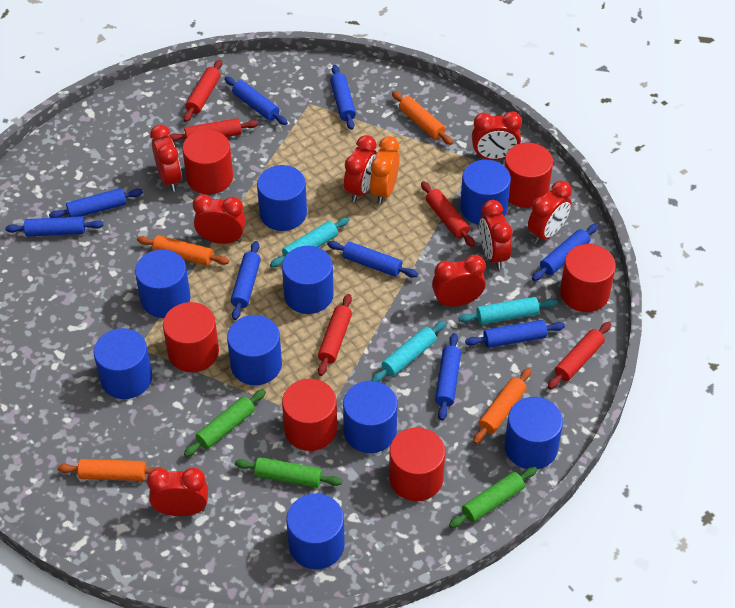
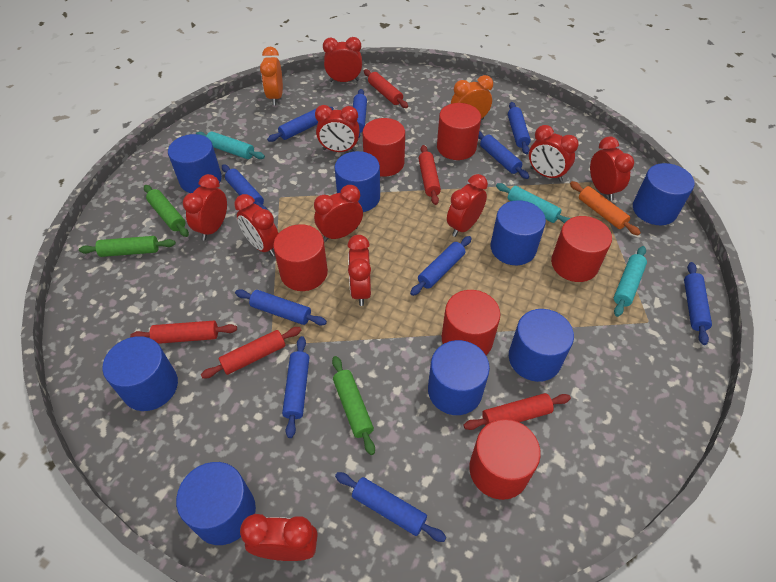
blue cylinder: 9 -> 8
blue rolling pin: 9 -> 10
orange clock: 1 -> 2
orange rolling pin: 4 -> 1
red clock: 8 -> 10

